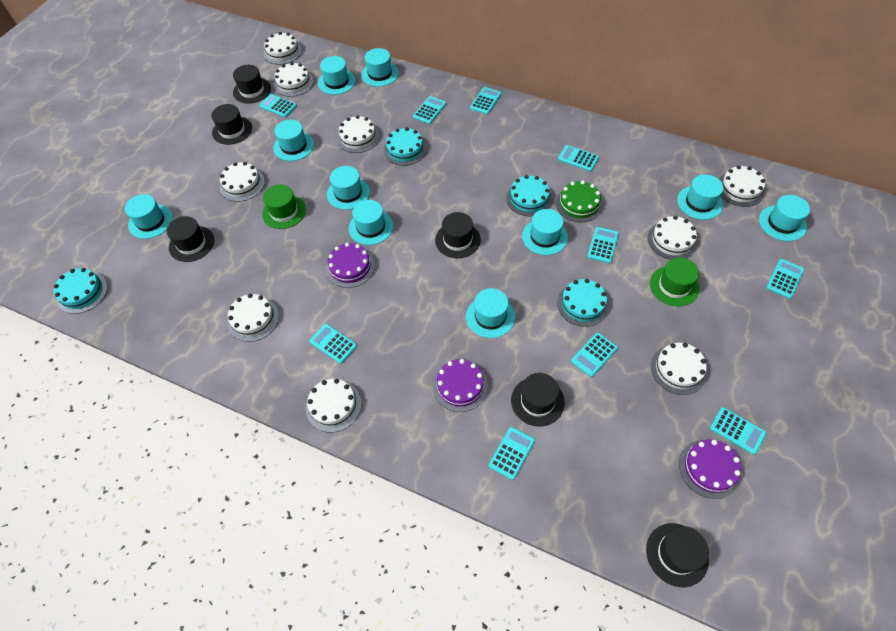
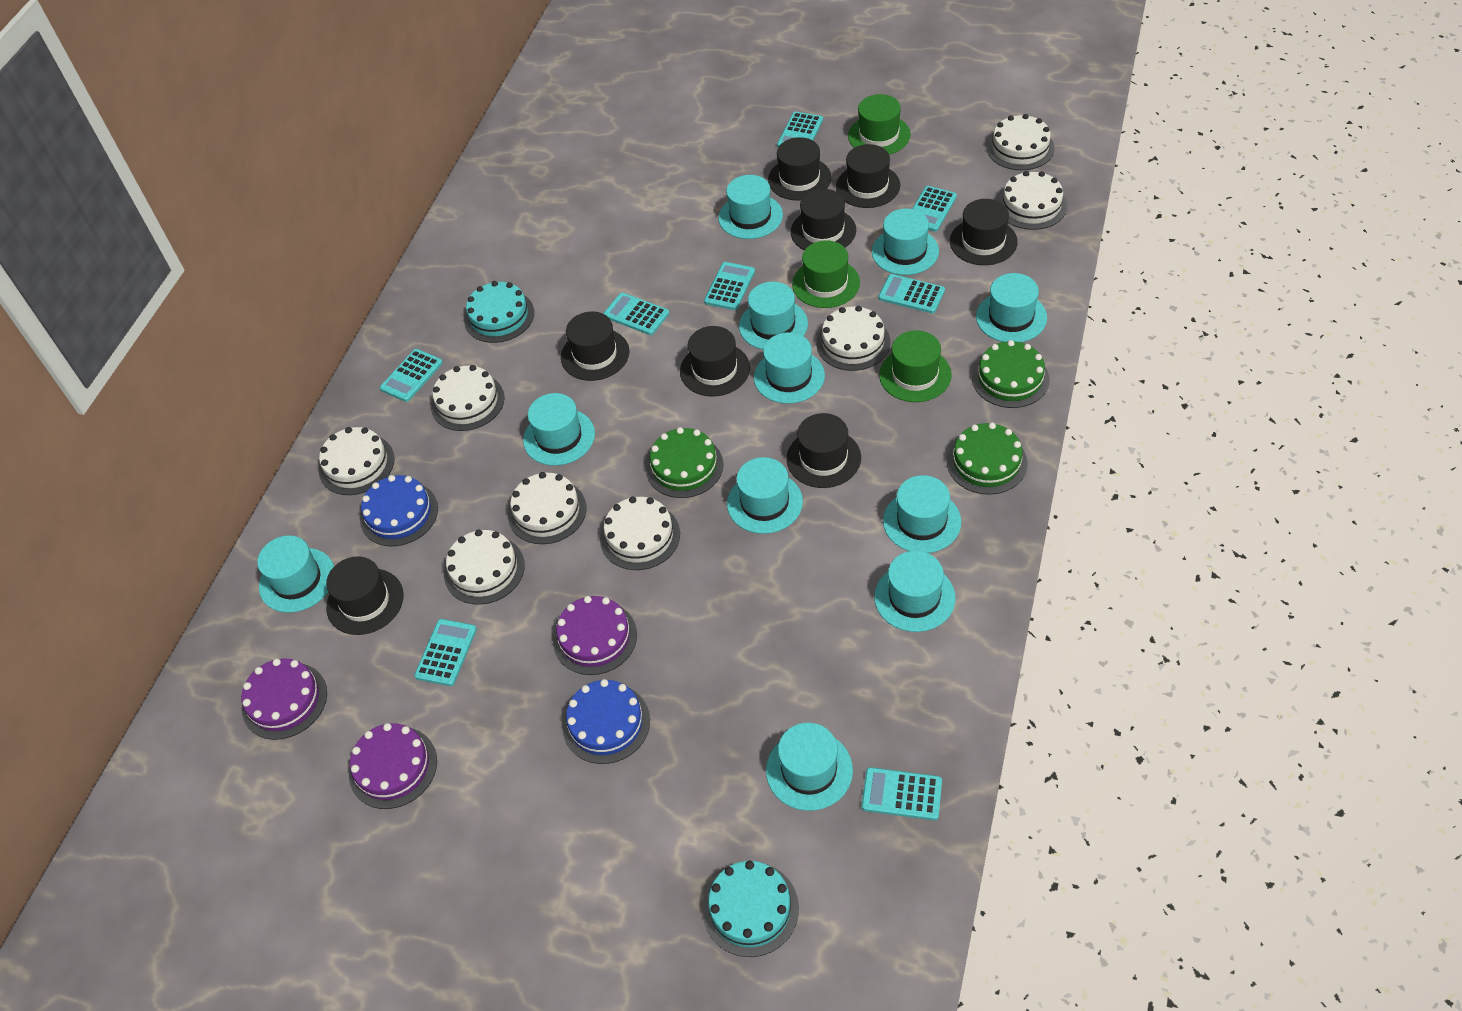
black hat: 6 -> 8
blue cake: 0 -> 2
green cake: 1 -> 3
green hat: 2 -> 3
turquoise cake: 4 -> 2
turquoise calculator: 10 -> 8
turquoise hat: 10 -> 11
white cake: 9 -> 8

